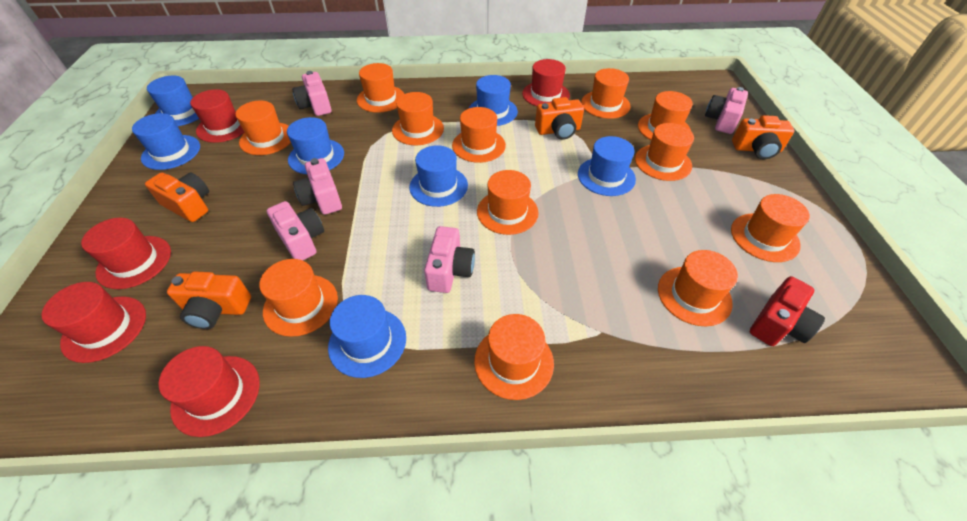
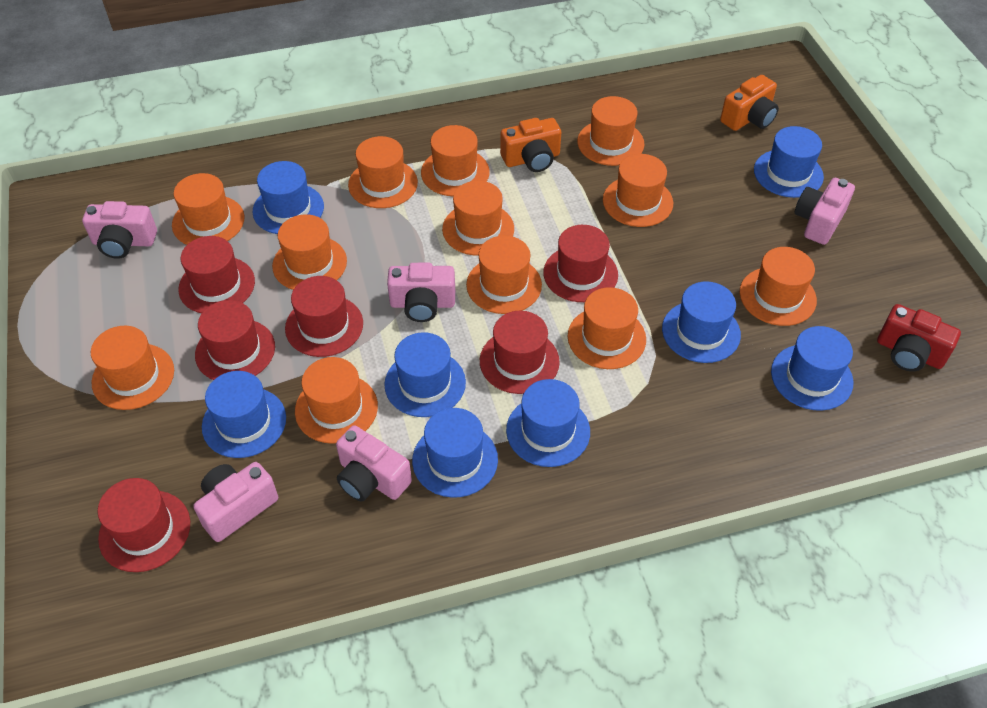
blue hat: 7 -> 8
orange camera: 4 -> 2
red hat: 5 -> 6

